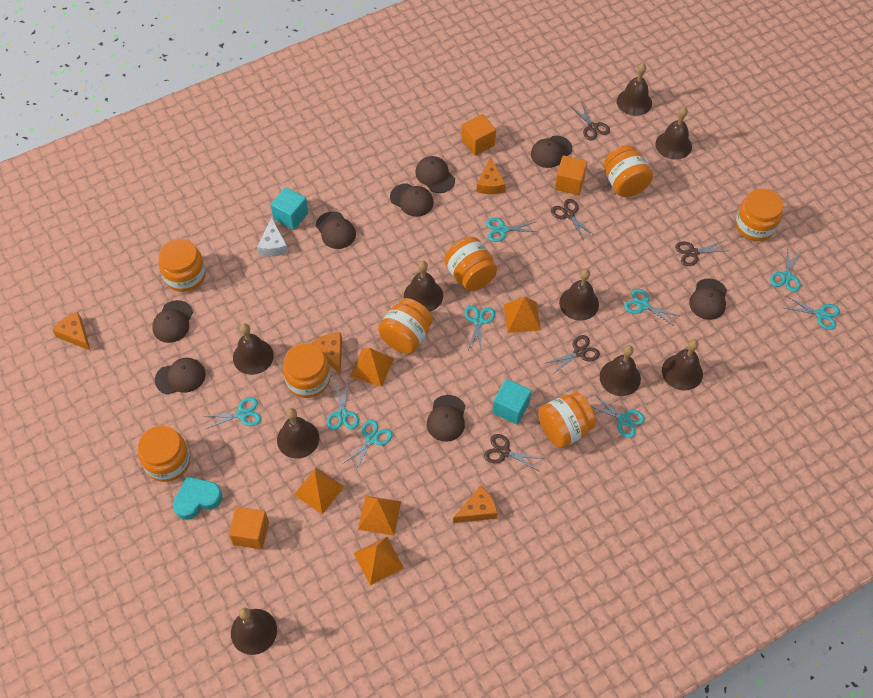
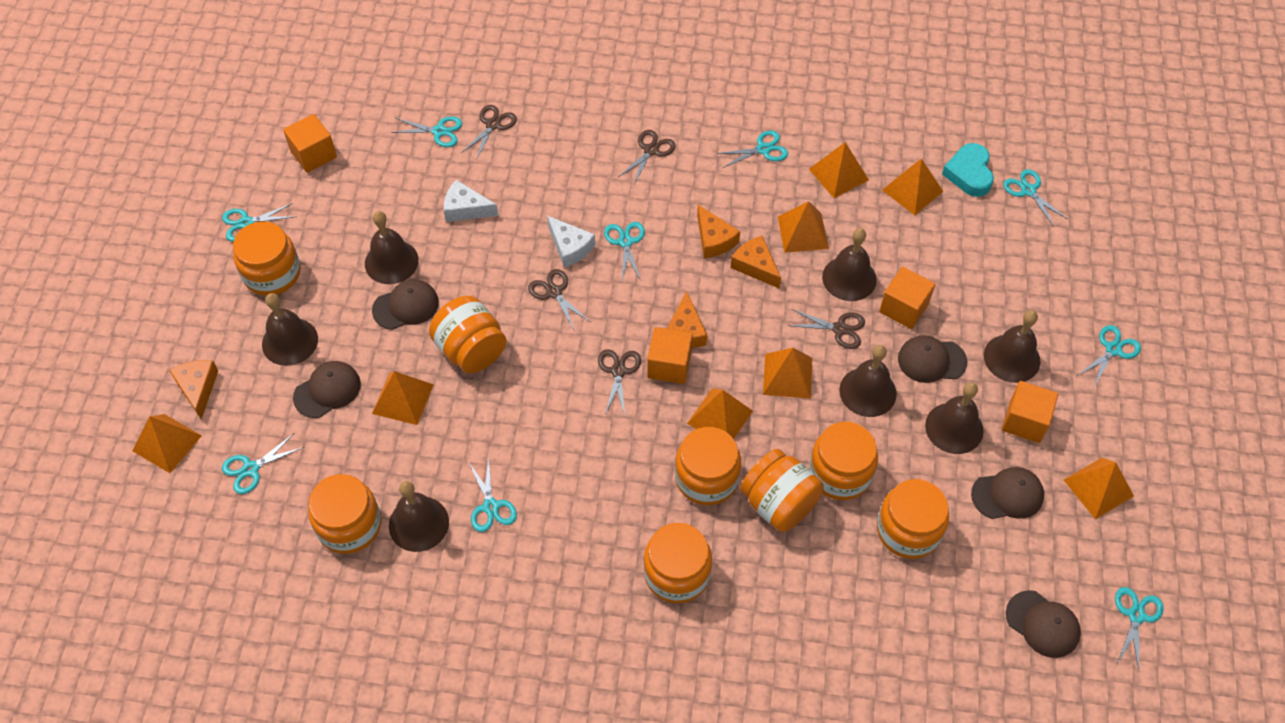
brown bell: 9 -> 7
brown cap: 8 -> 5
orange cube: 3 -> 4
orange pyramid: 5 -> 8
turquoise cube: 2 -> 0
white cheese: 1 -> 2

